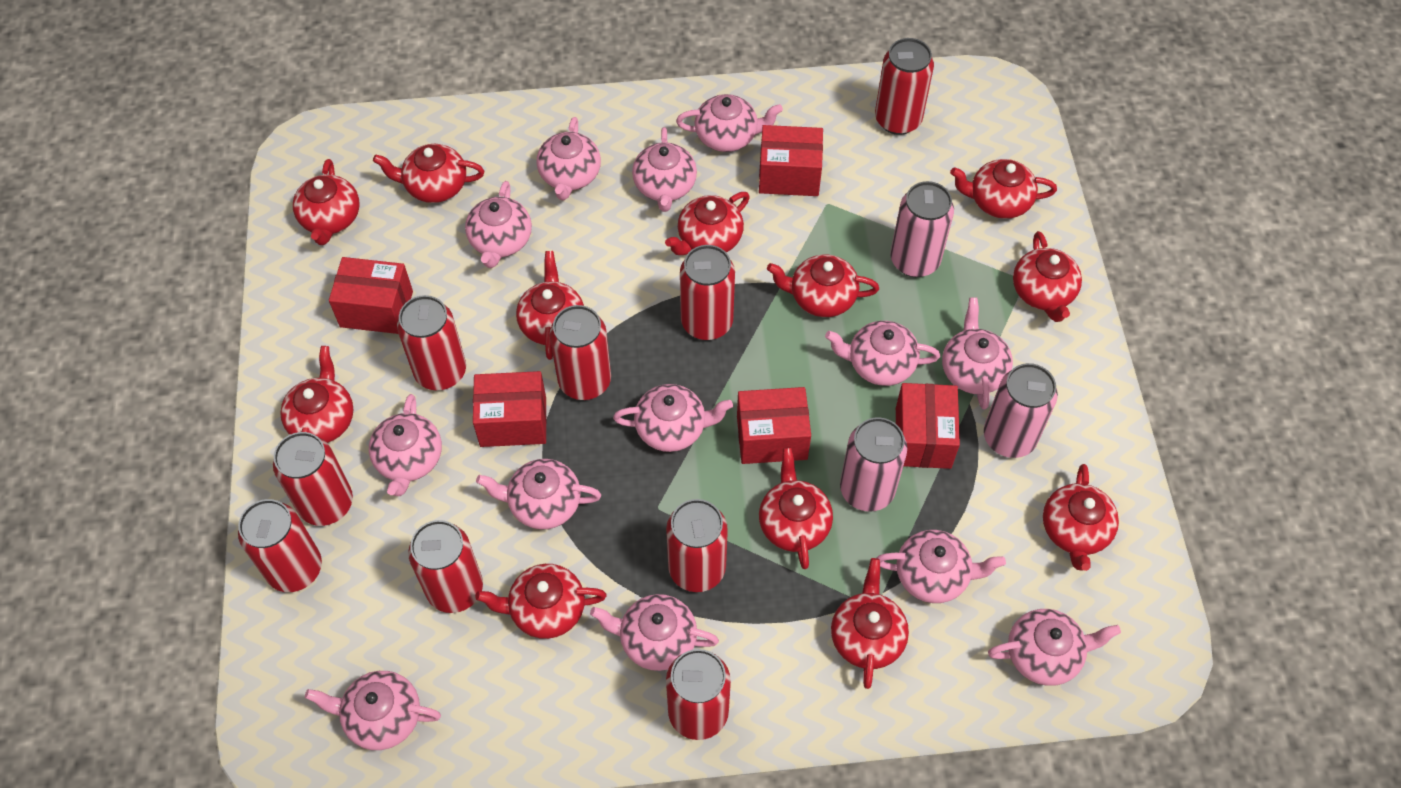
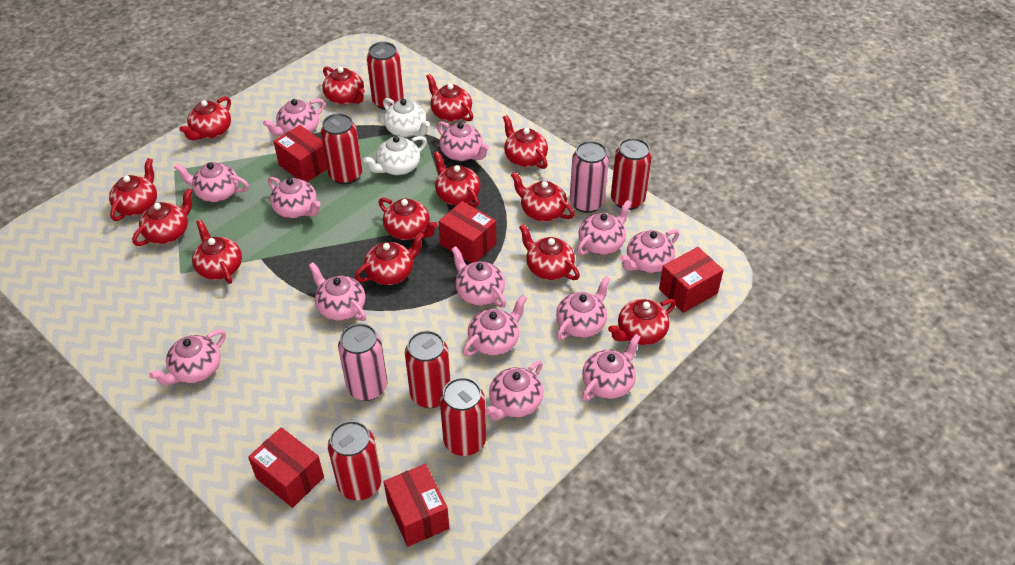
pink can: 3 -> 2
red can: 9 -> 6
red teapot: 12 -> 13
white teapot: 0 -> 2

